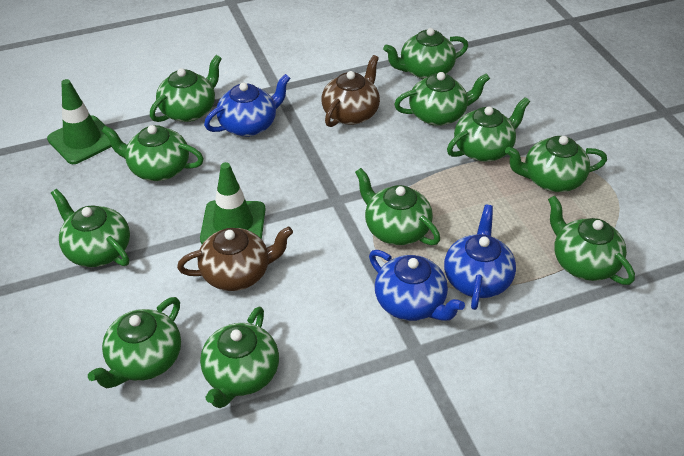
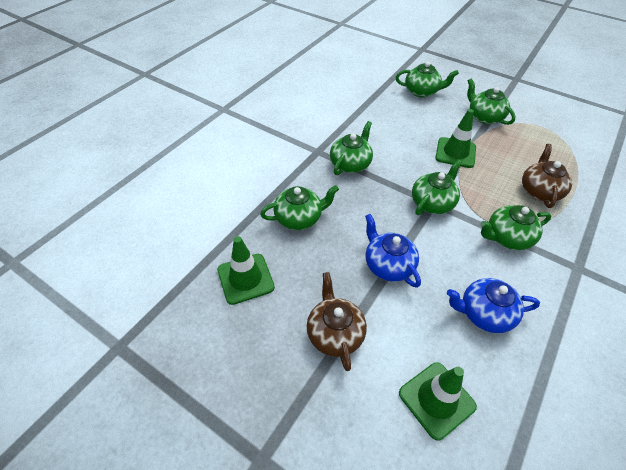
blue teapot: 3 -> 2
green teapot: 11 -> 6
green traffic cone: 2 -> 3

